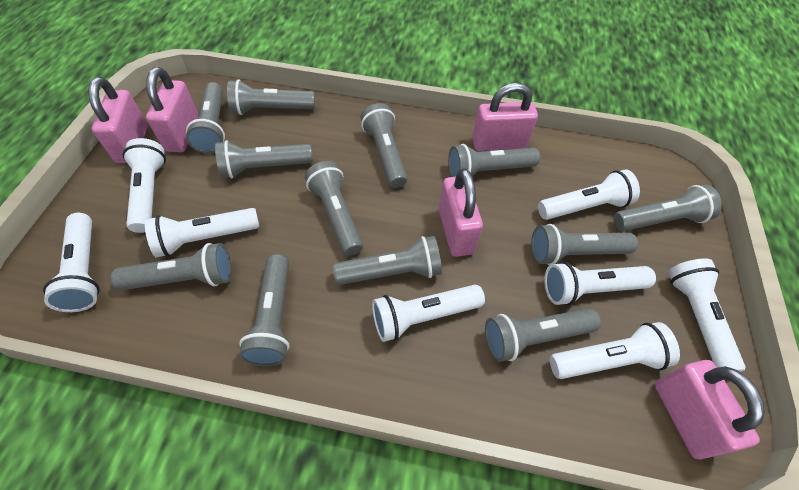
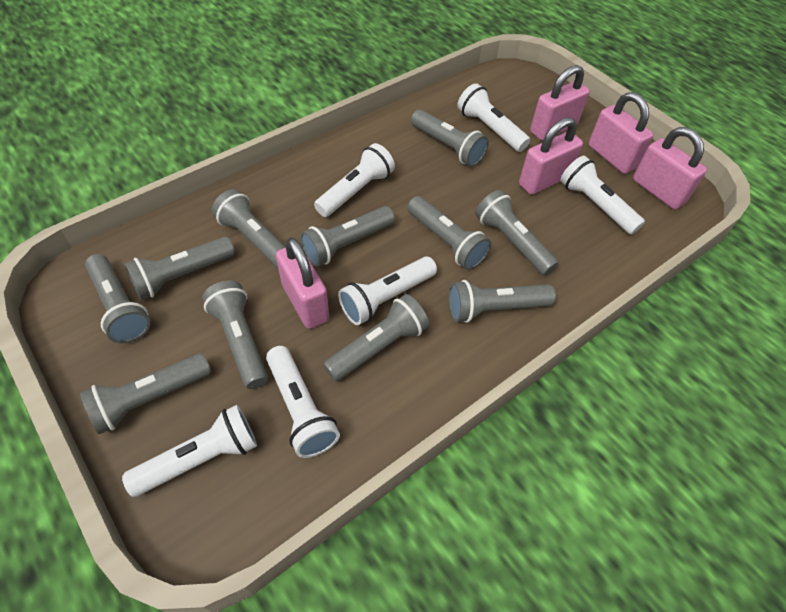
grey flashlight: 12 -> 11
white flashlight: 8 -> 6

